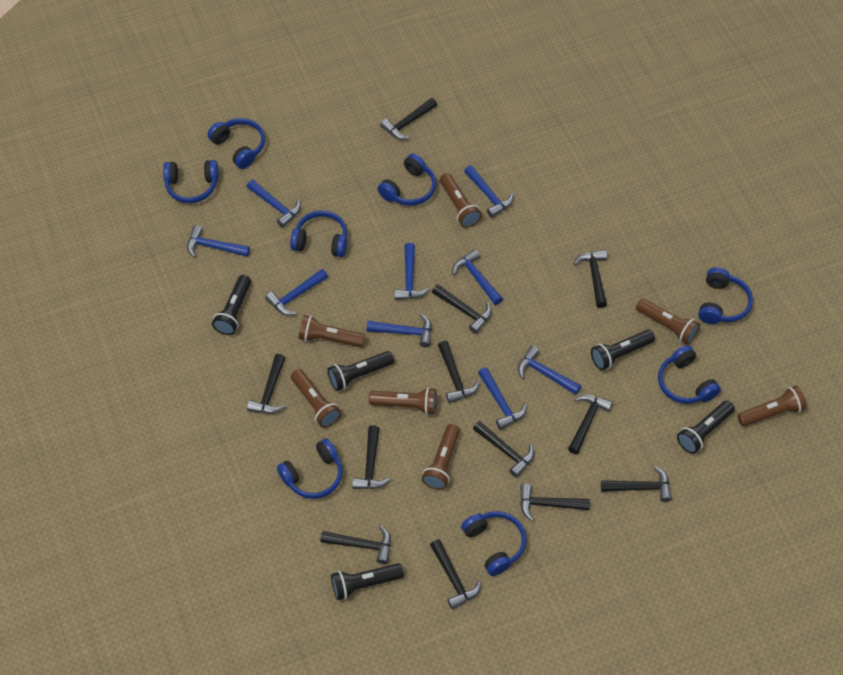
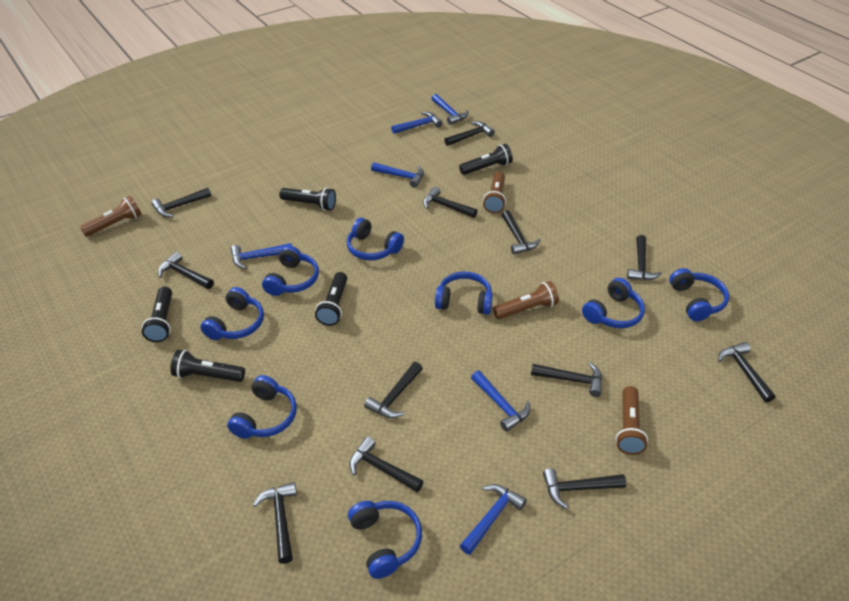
blue hammer: 9 -> 6
brown flashlight: 7 -> 4

